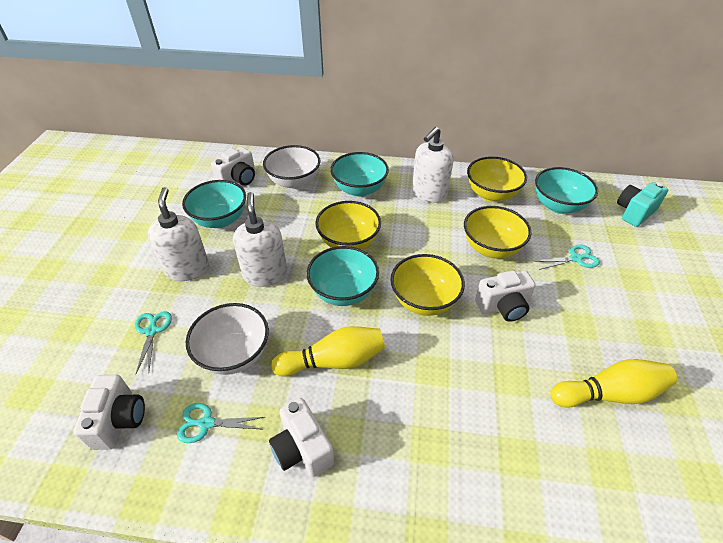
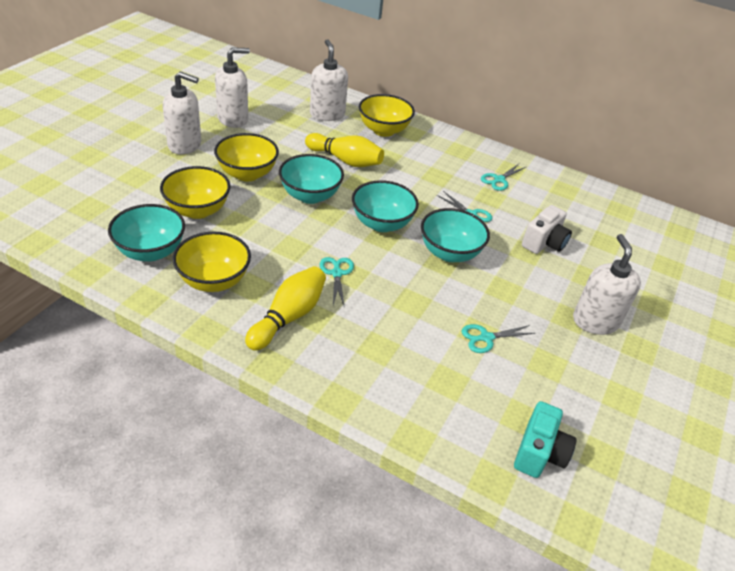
turquoise scissors: 3 -> 4
white bowl: 2 -> 0
white camera: 4 -> 1
white soap dispenser: 3 -> 4

